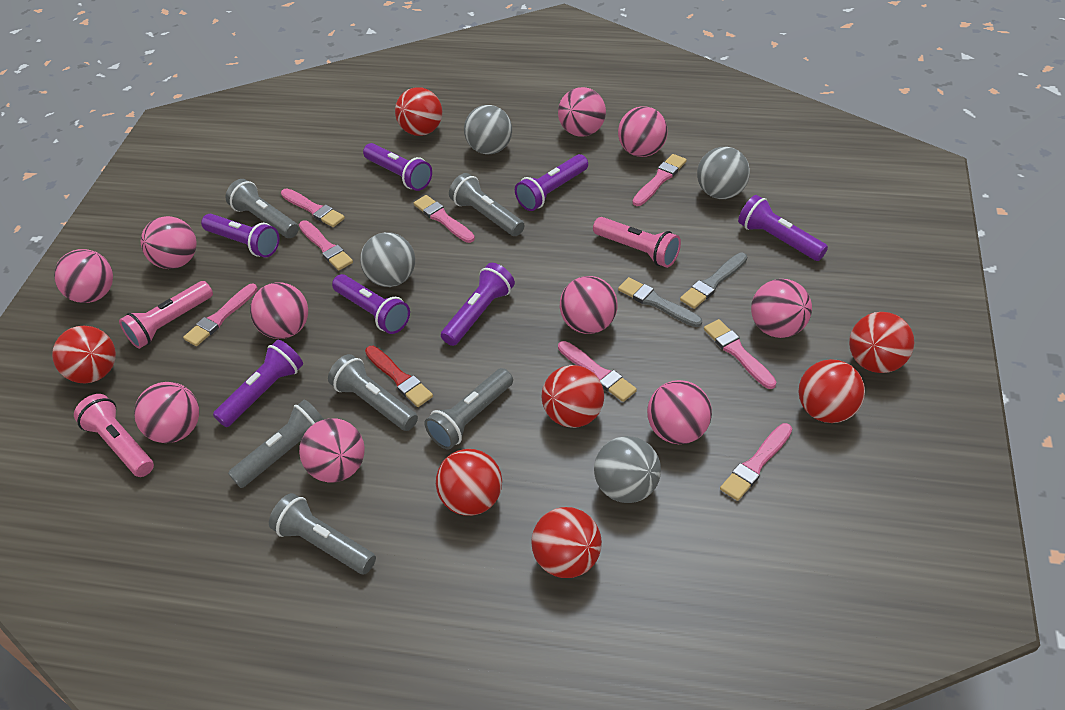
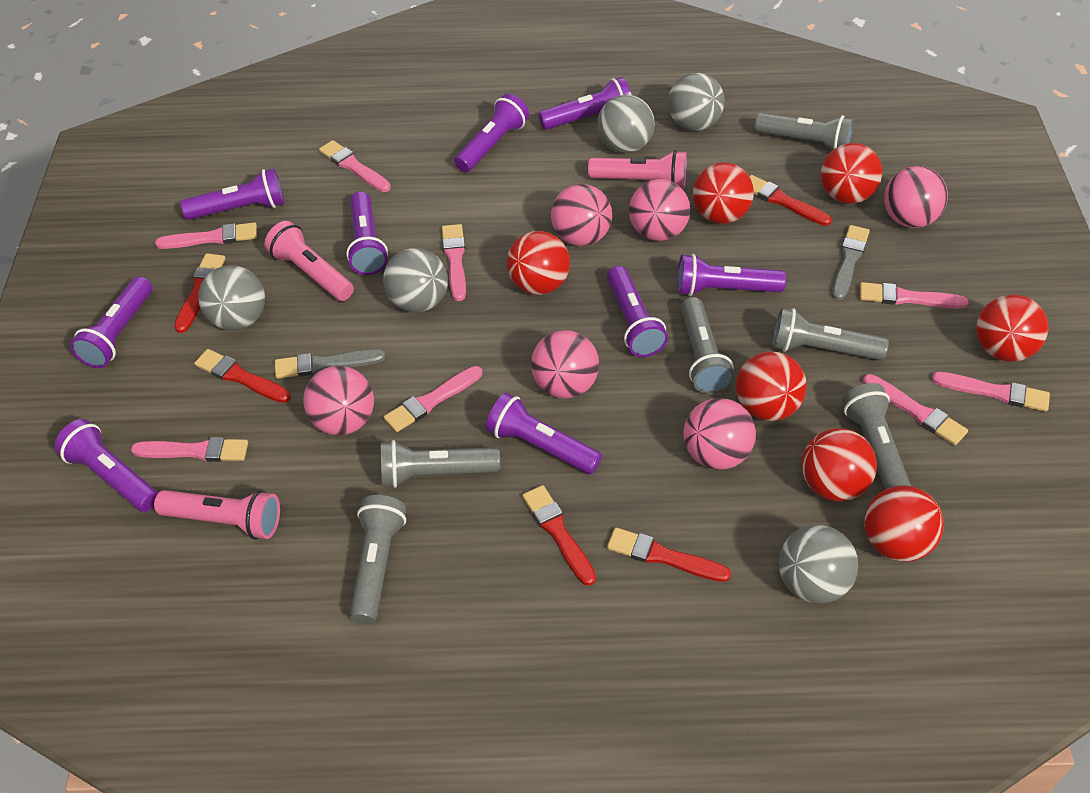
grey ball: 4 -> 5
pink ball: 10 -> 6
purple flashlight: 7 -> 9
red brush: 1 -> 5

